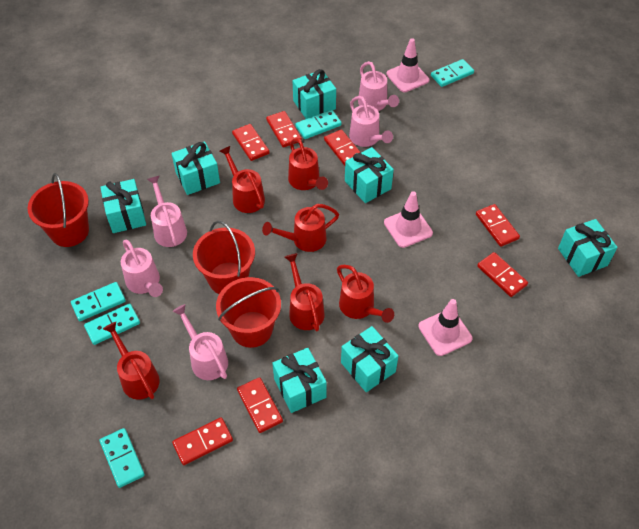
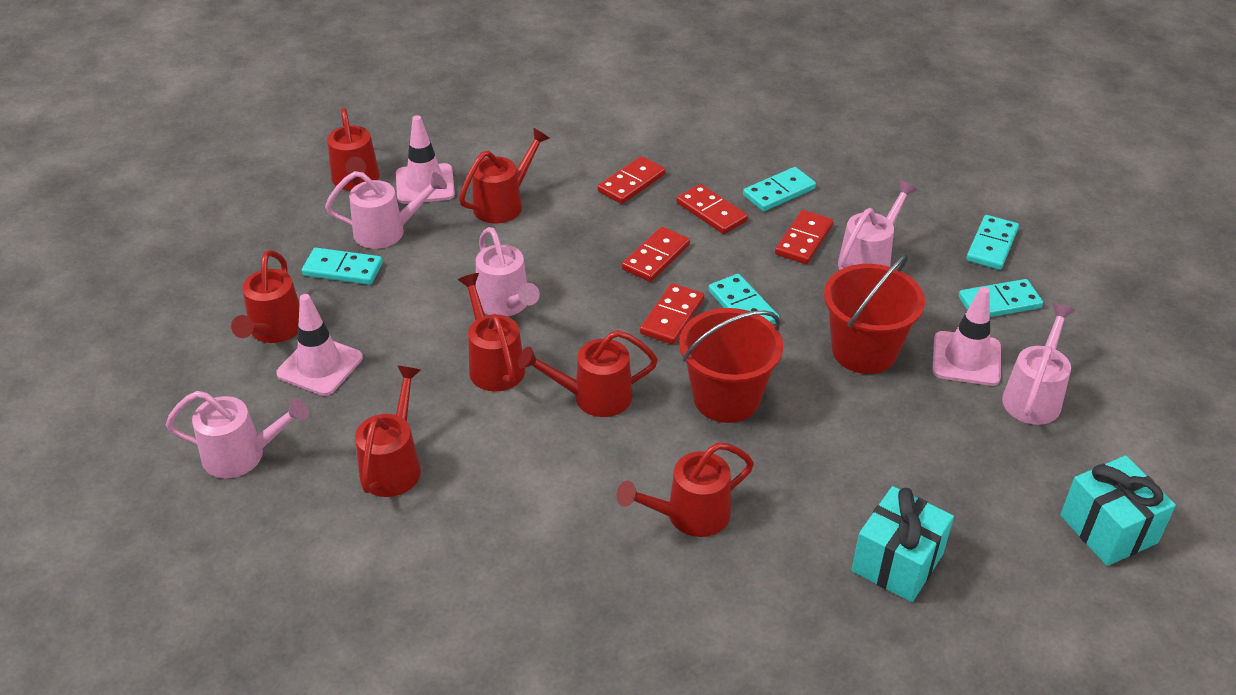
red bucket: 3 -> 2
red domino: 7 -> 5
red watering can: 6 -> 7
turquoise gift: 7 -> 2

